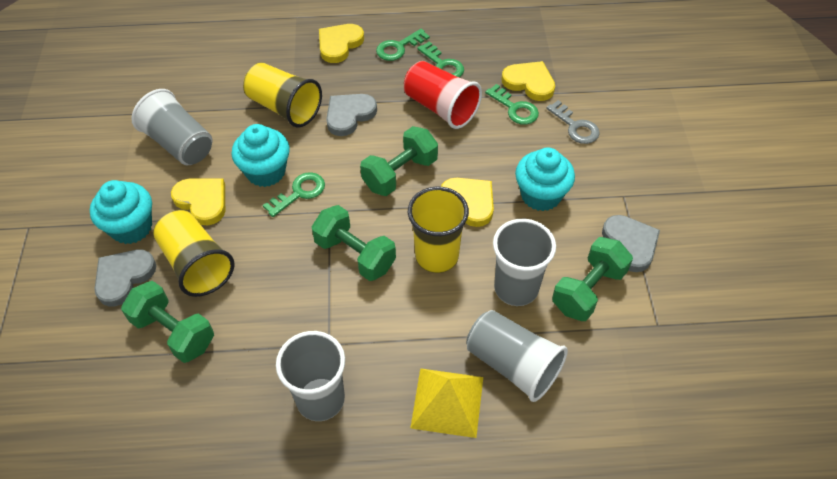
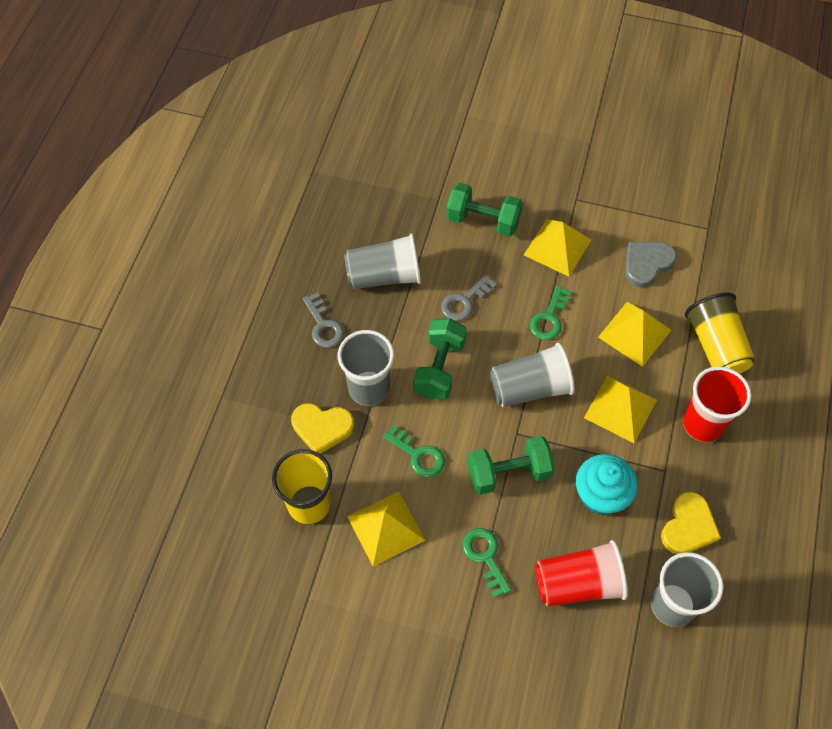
green dumbbell: 4 -> 3
green key: 4 -> 3
grey heart: 3 -> 1
grey key: 1 -> 2
red cup: 1 -> 2
turquoise cupcake: 3 -> 1
yellow cup: 3 -> 2
yellow heart: 4 -> 2
yellow pyramid: 1 -> 4

